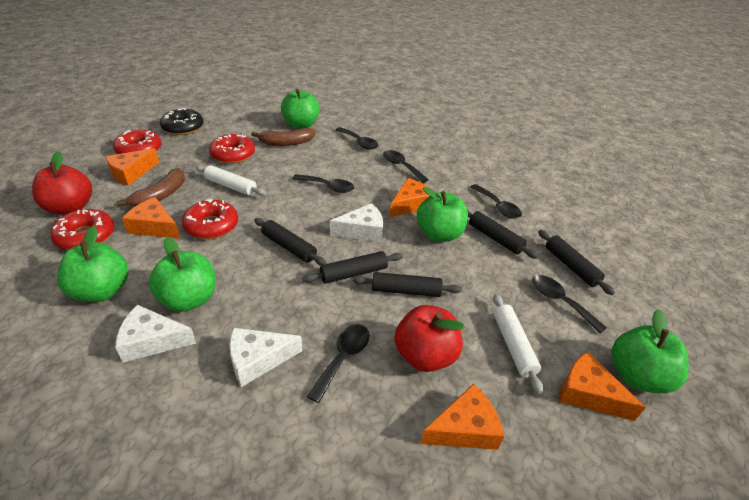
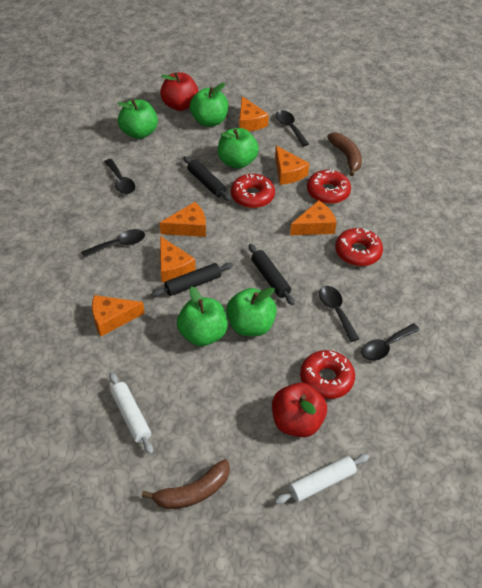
black donut: 1 -> 0
black rolling pin: 5 -> 3
black spoon: 6 -> 5
orange cheese: 5 -> 6
white cheese: 3 -> 0

